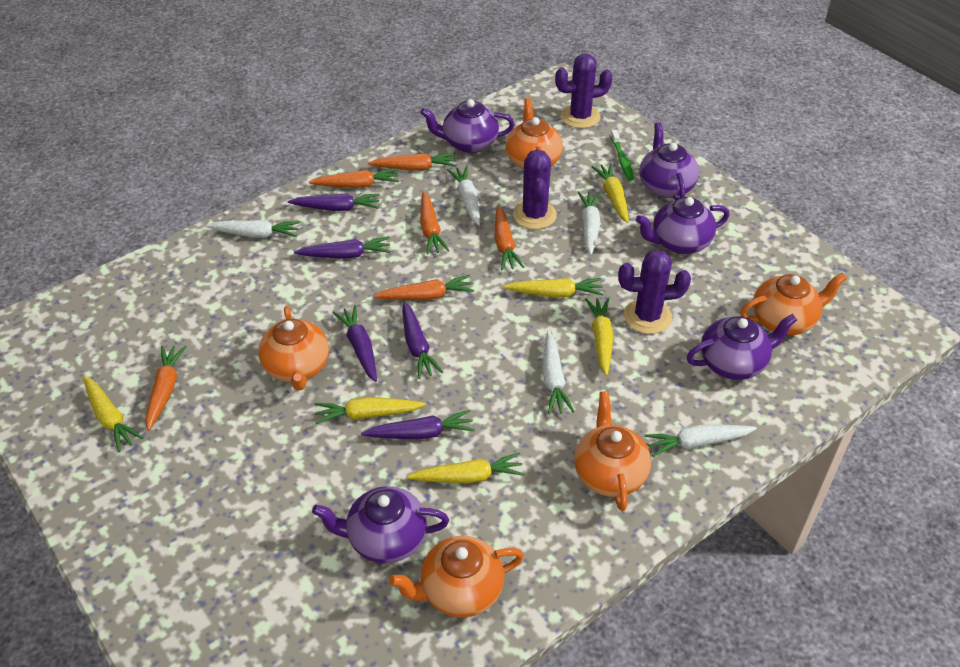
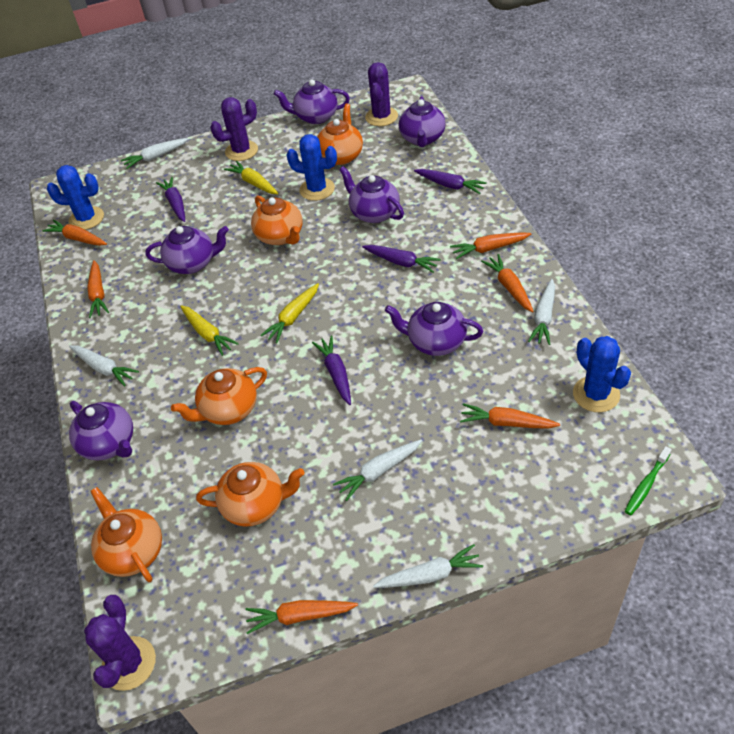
blue cactus: 0 -> 3
purple carrot: 5 -> 4
purple teapot: 5 -> 6
yellow carrot: 6 -> 3

